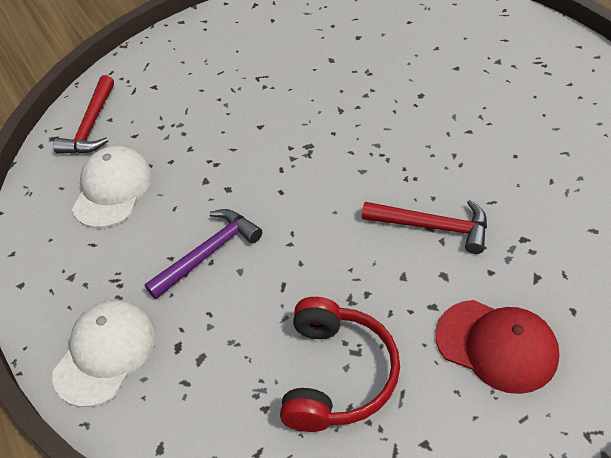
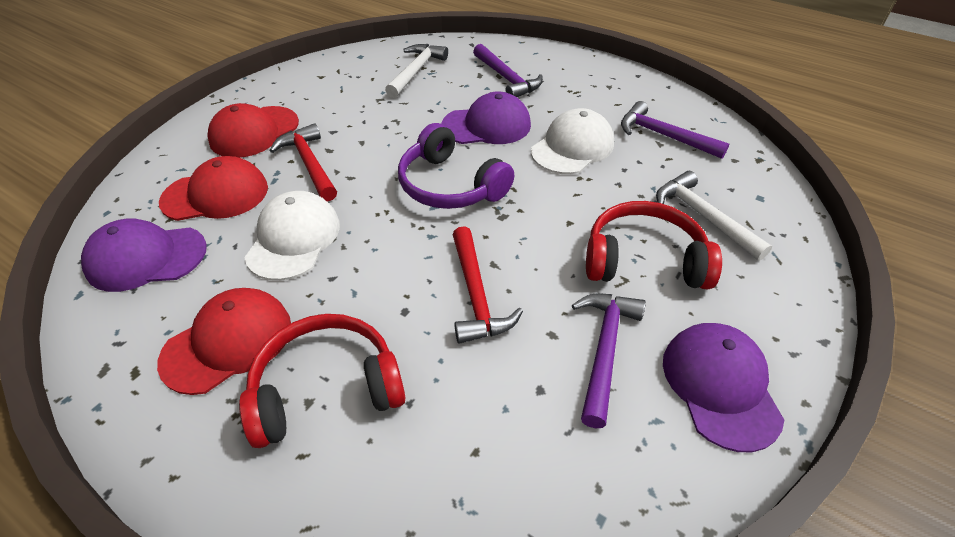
purple cap: 0 -> 3
purple hammer: 1 -> 3
purple headphones: 0 -> 1
red cap: 1 -> 3
red headphones: 1 -> 2
white hammer: 0 -> 2

